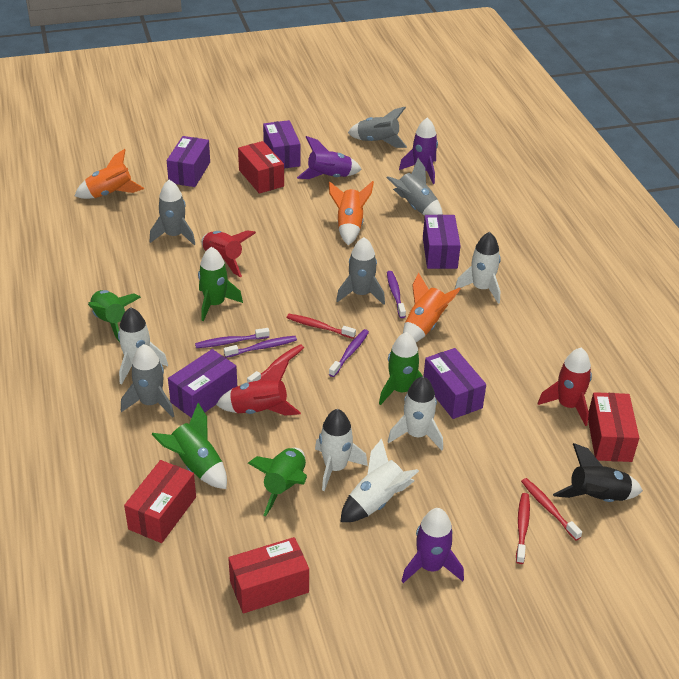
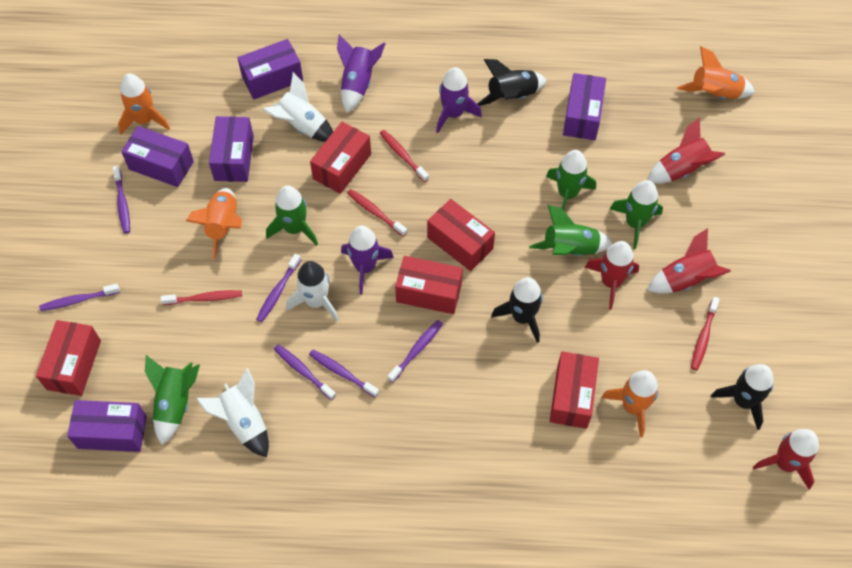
black rocket: 1 -> 3
grey rocket: 5 -> 0
orange rocket: 3 -> 4
purple toothbrush: 4 -> 6
red box: 4 -> 5
red rocket: 3 -> 4
white rocket: 5 -> 3

